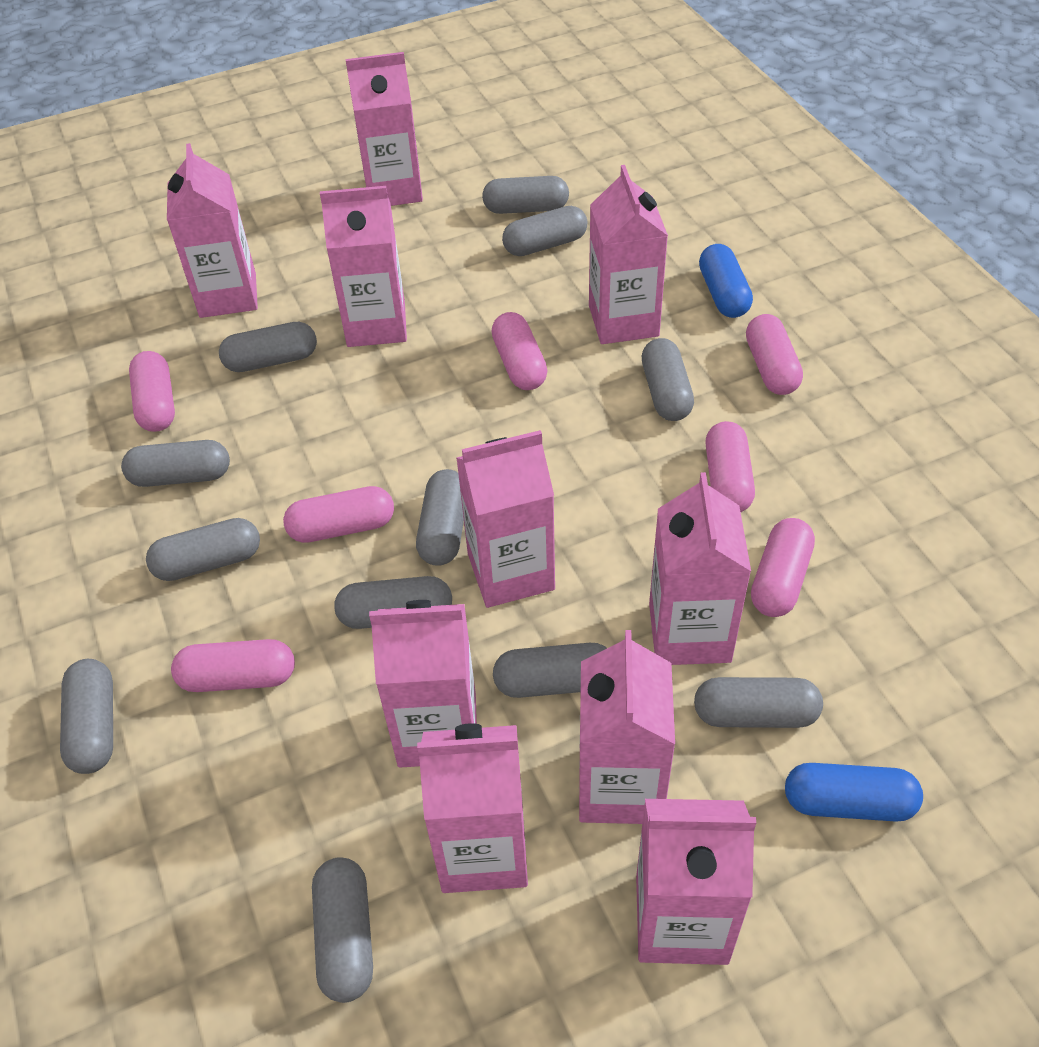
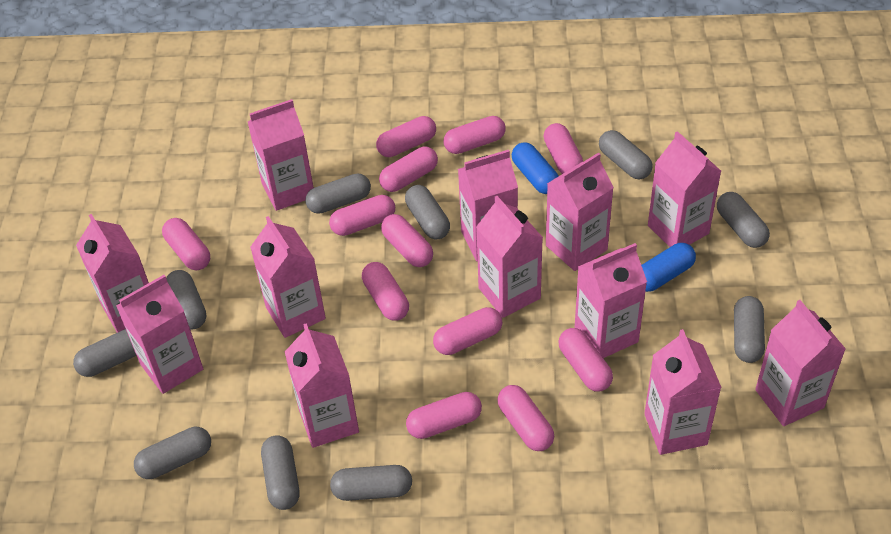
grey capsule: 12 -> 10
pink capsule: 7 -> 12
pink carton: 10 -> 12

